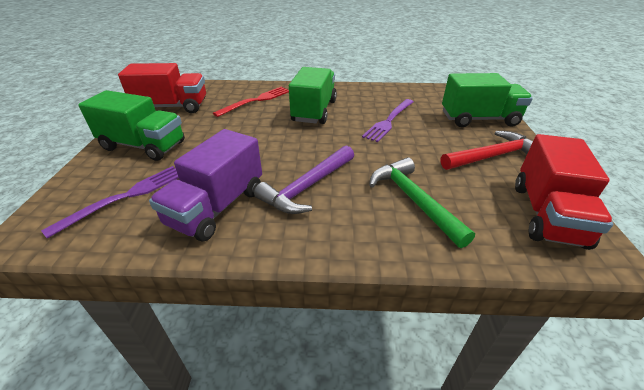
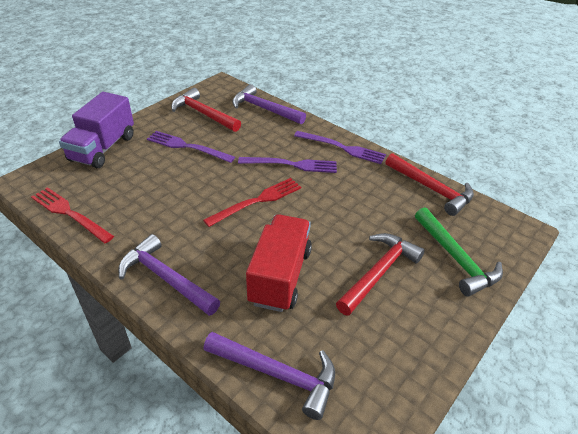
green truck: 3 -> 0
purple fork: 2 -> 3
purple hammer: 1 -> 3
red fork: 1 -> 2
red hammer: 1 -> 3
red truck: 2 -> 1

